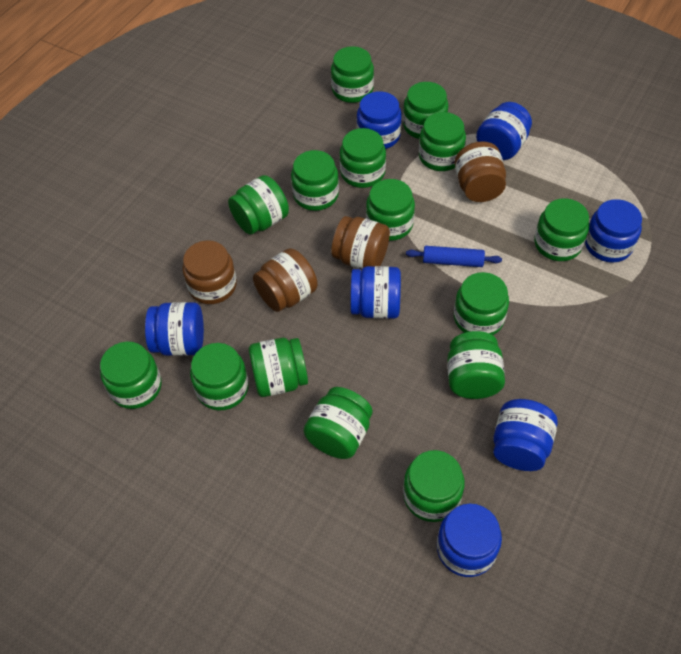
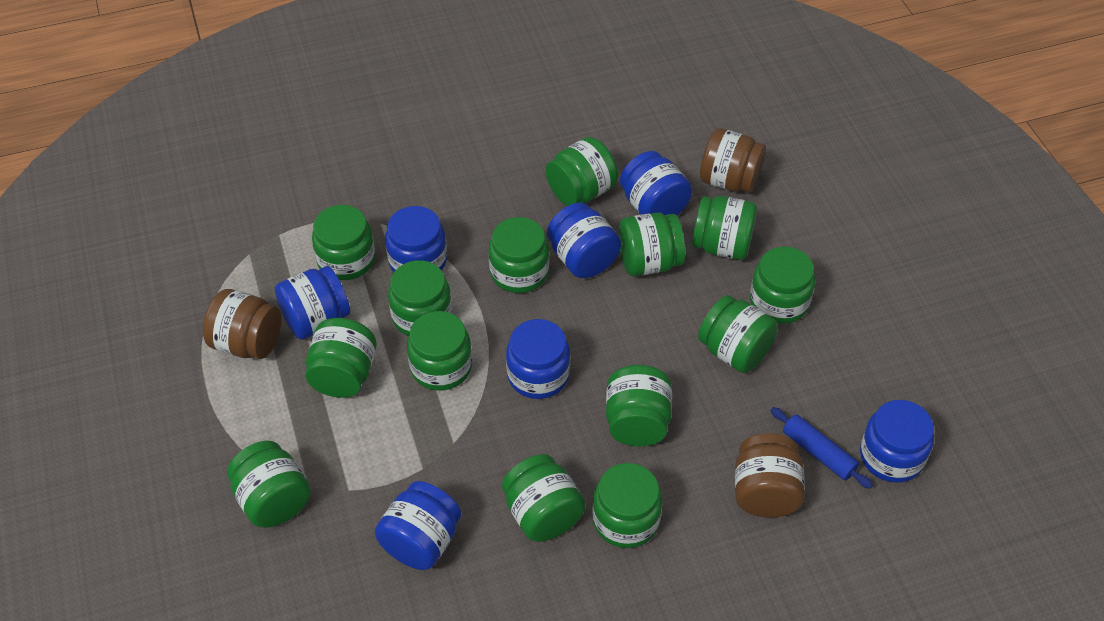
brown jar: 4 -> 3
green jar: 15 -> 14

